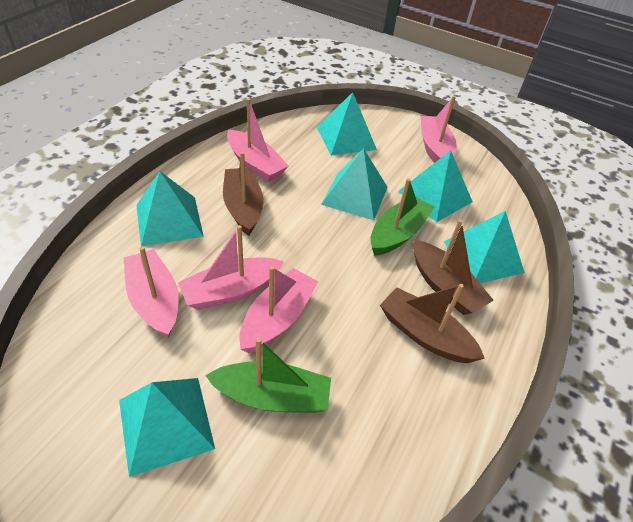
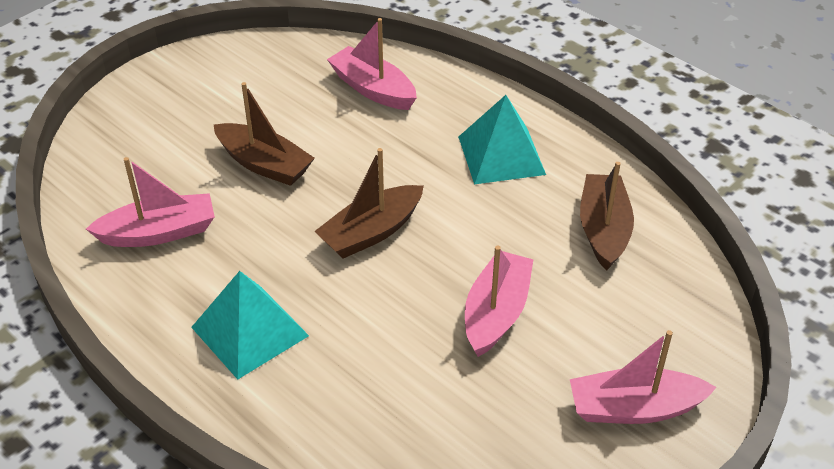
green boat: 2 -> 0
pink boat: 5 -> 4
turquoise pyramid: 6 -> 2

